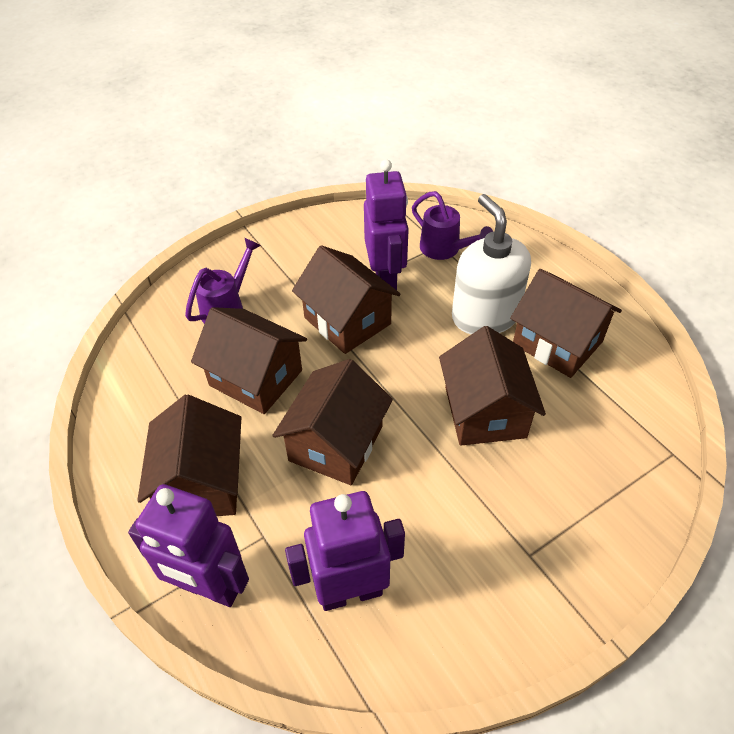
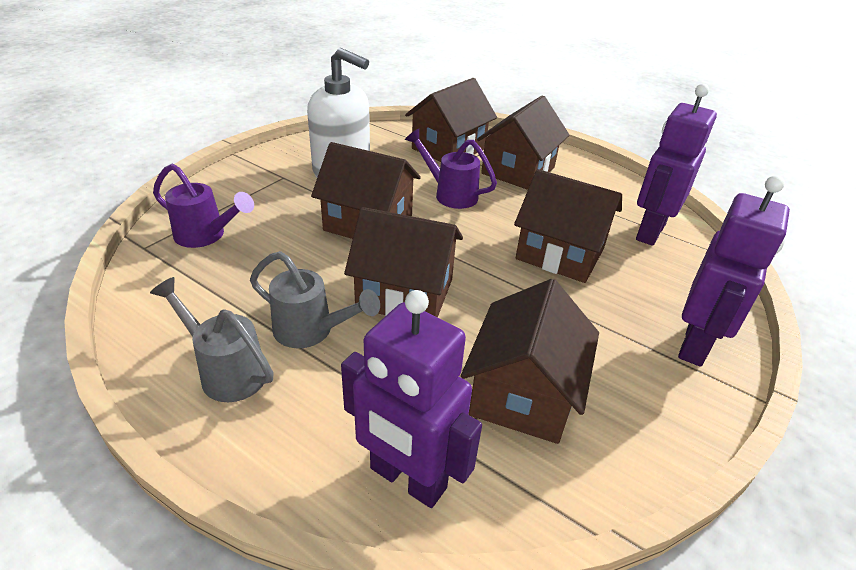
grey watering can: 0 -> 2

